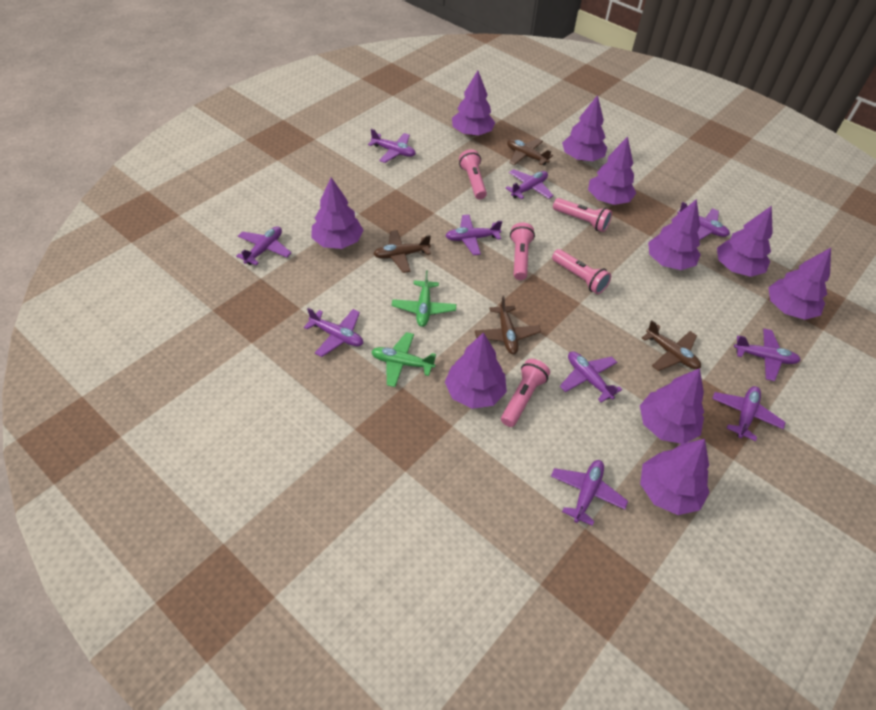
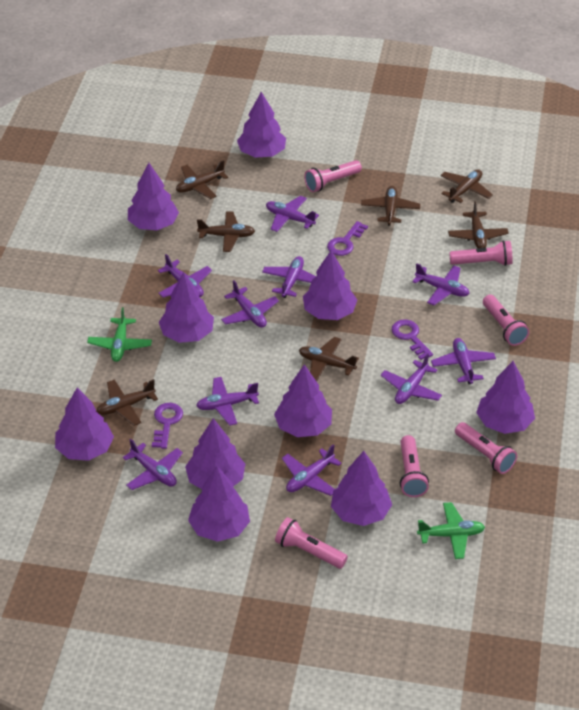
brown plane: 4 -> 7
pink flashlight: 5 -> 6
purple key: 0 -> 3

